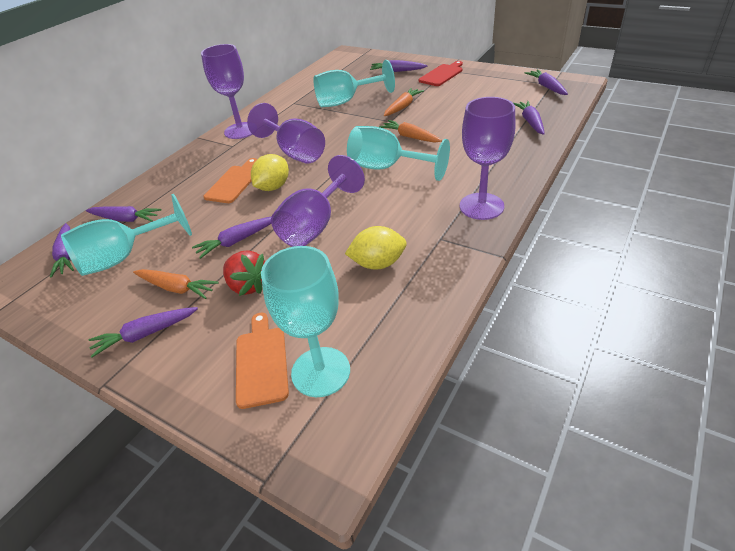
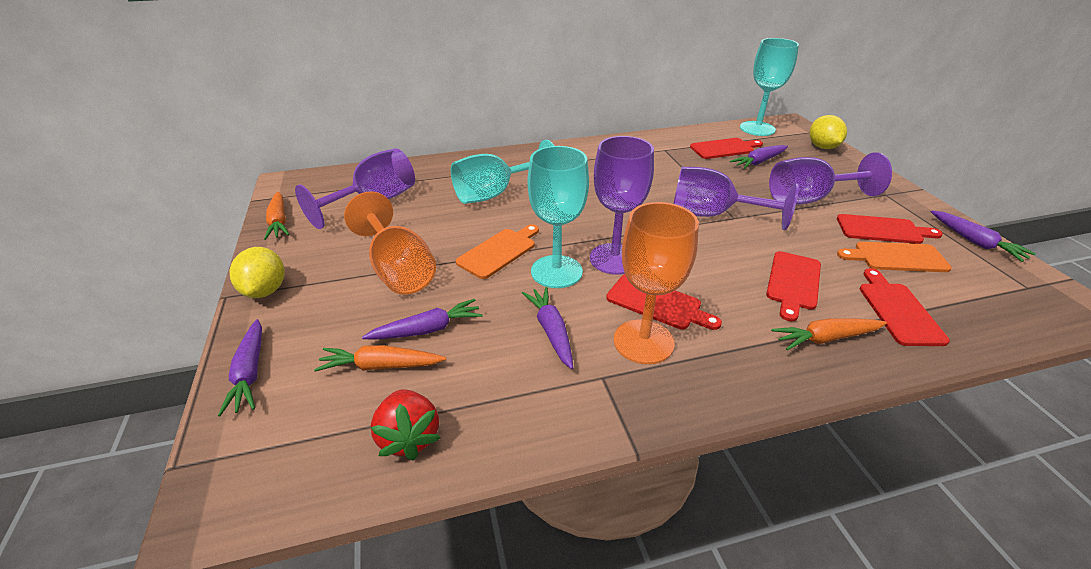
orange goblet: 0 -> 2
purple carrot: 7 -> 5
red cutting board: 1 -> 5
turquoise goblet: 4 -> 3

